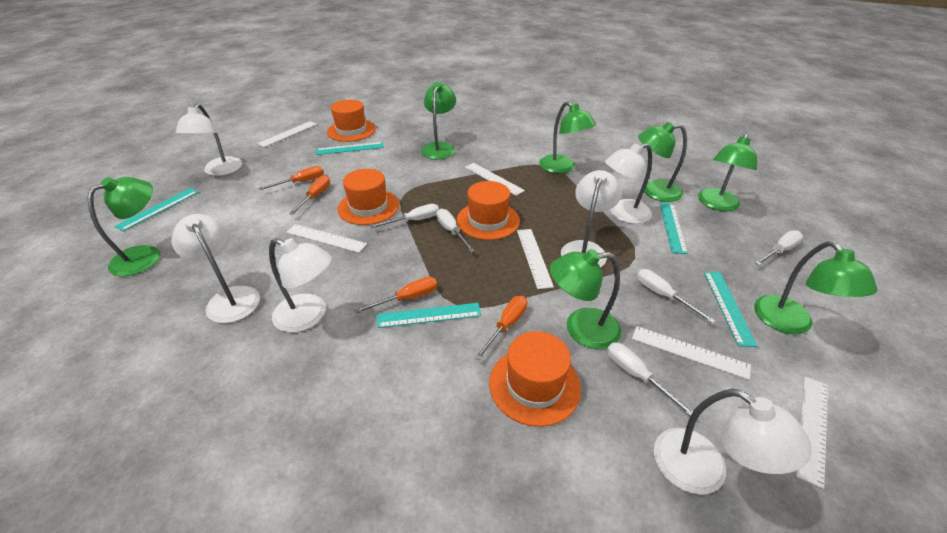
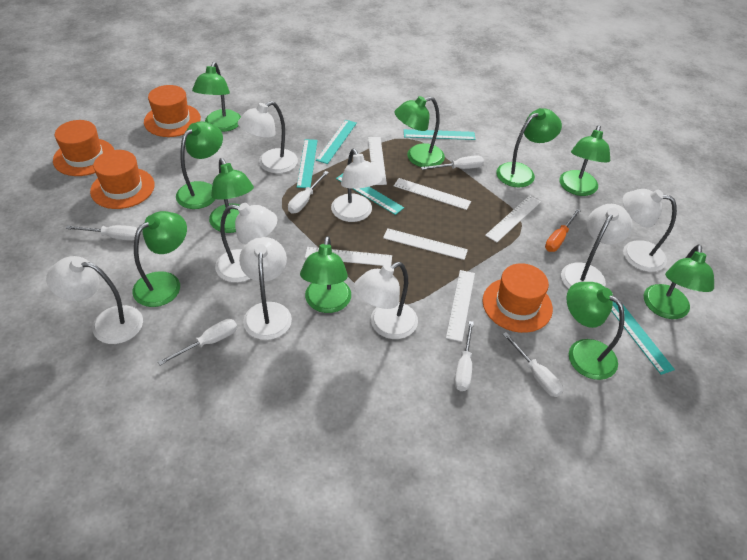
green lamp: 7 -> 10
orange screwdriver: 4 -> 1
white lamp: 6 -> 8
white screwdriver: 5 -> 6

